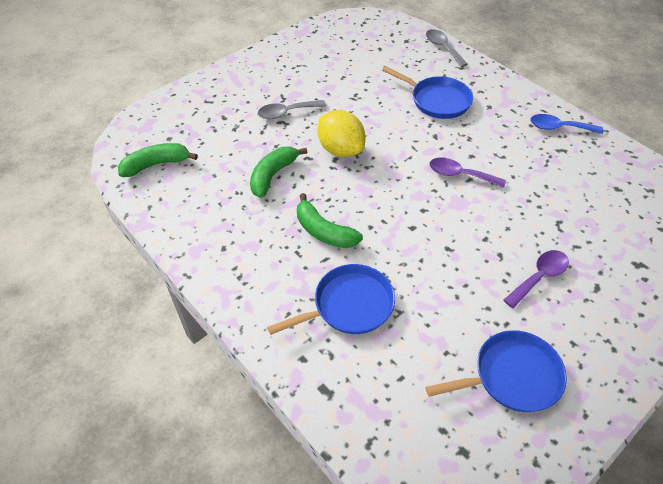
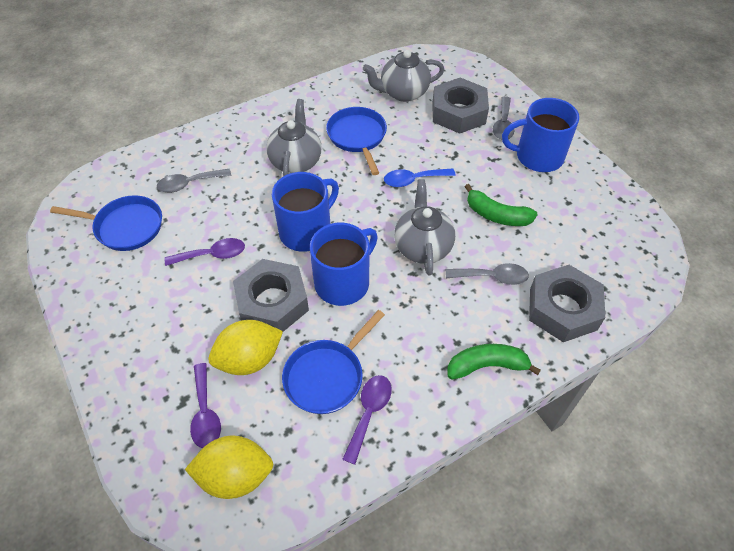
blue mug: 0 -> 3
green banana: 3 -> 2
grey nut: 0 -> 3
grey spoon: 2 -> 3
grey teapot: 0 -> 3
purple spoon: 2 -> 3
yellow lemon: 1 -> 2

